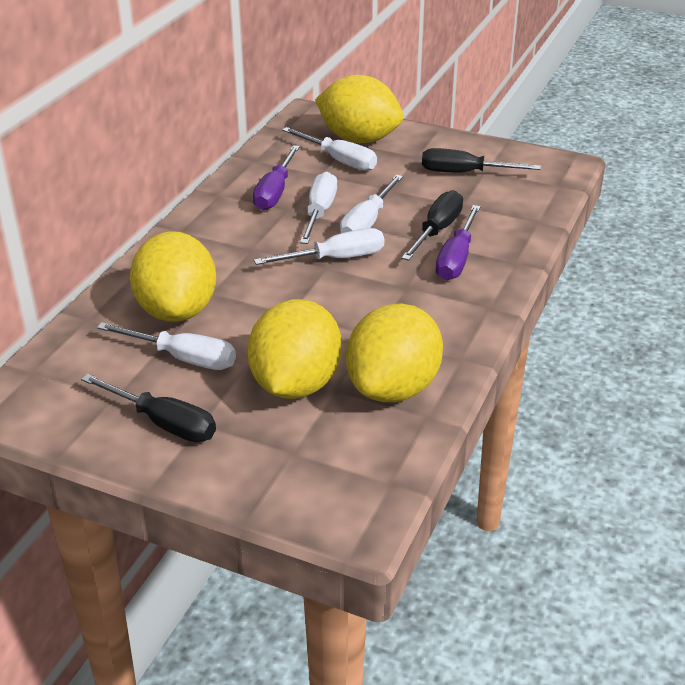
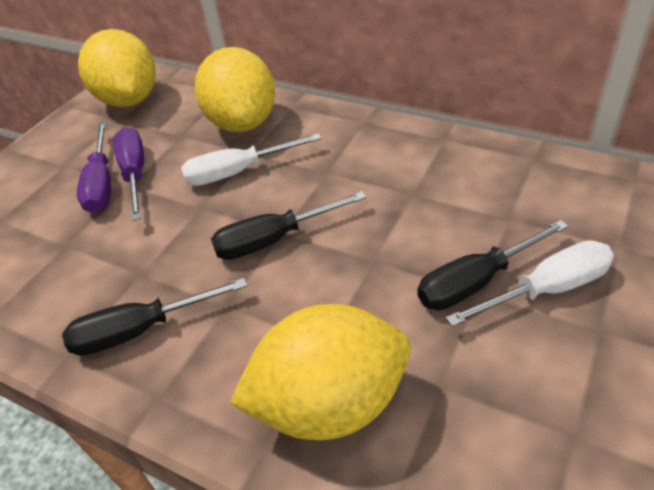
white screwdriver: 5 -> 2
yellow lemon: 4 -> 3

